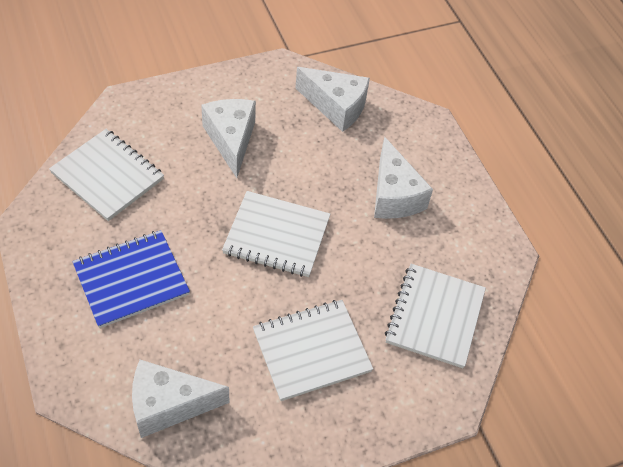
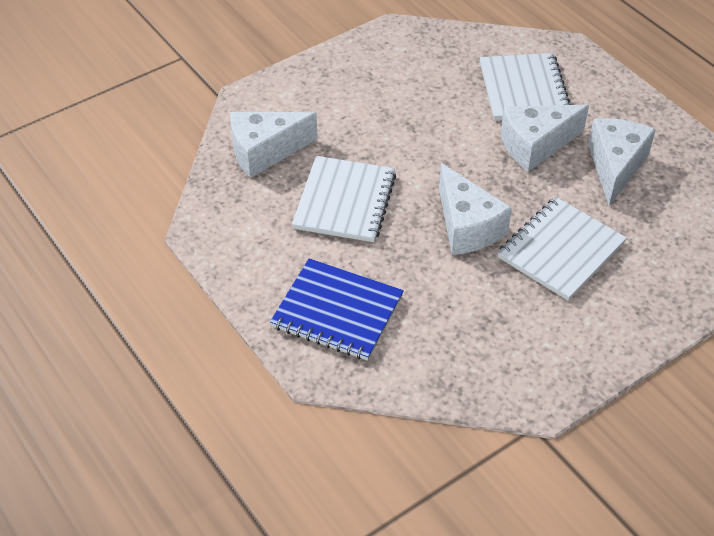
white notebook: 4 -> 3

